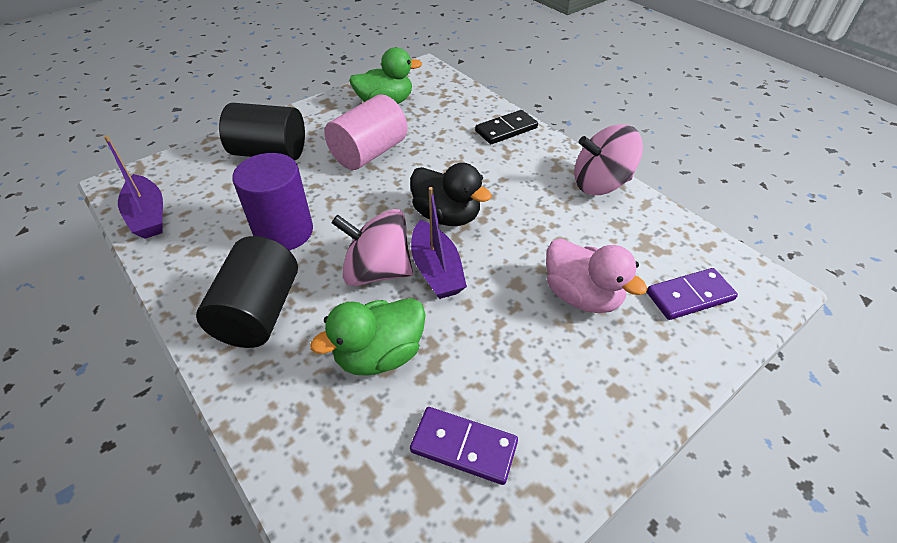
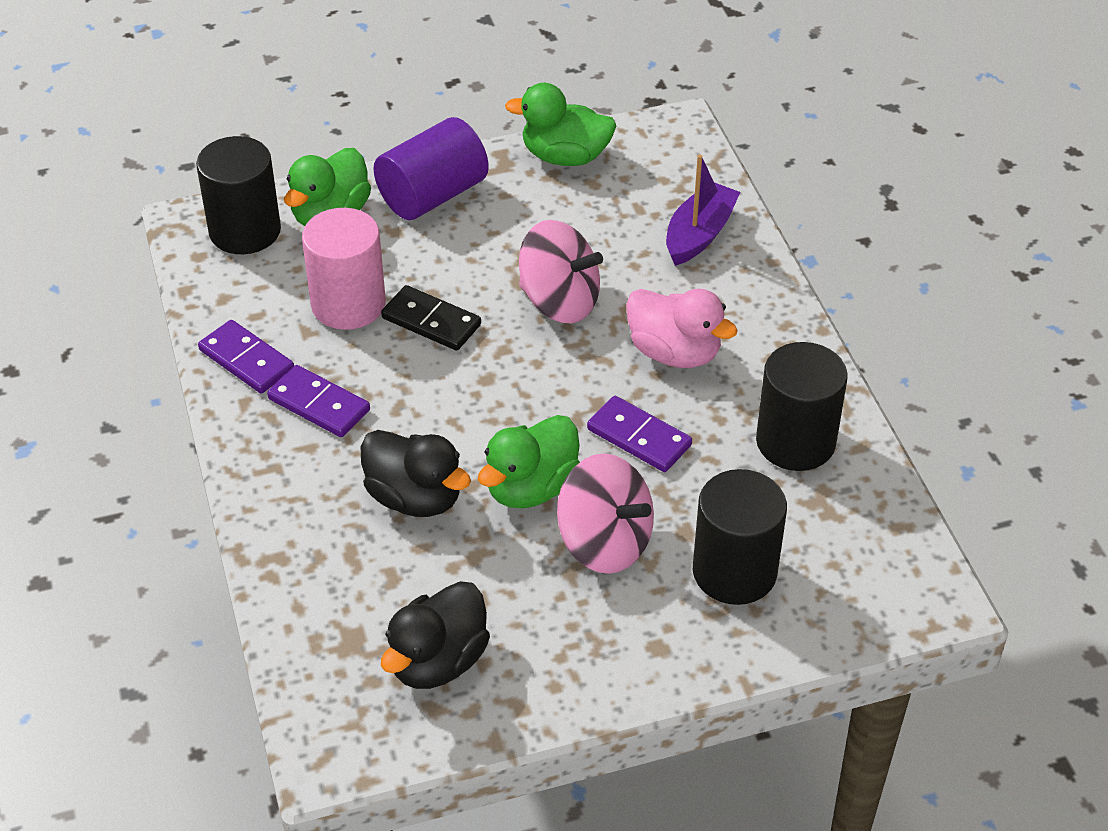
black cylinder: 2 -> 3
black duck: 1 -> 2
green duck: 2 -> 3
purple boat: 2 -> 1
purple domino: 2 -> 3

